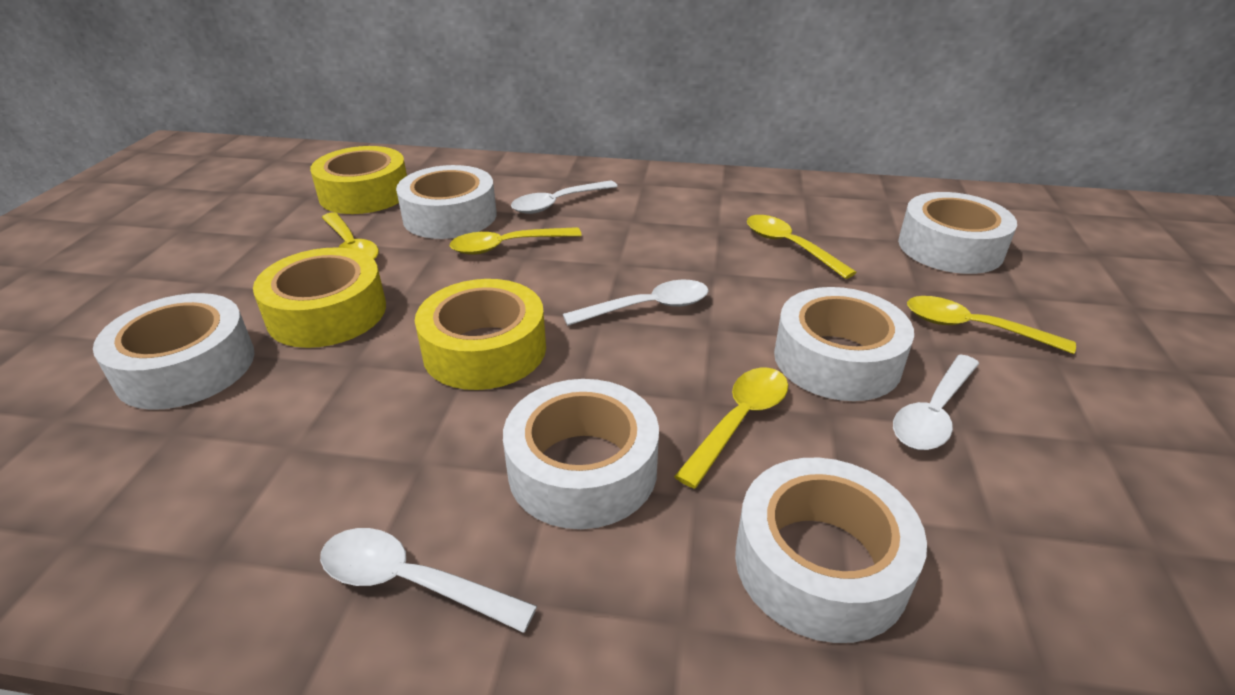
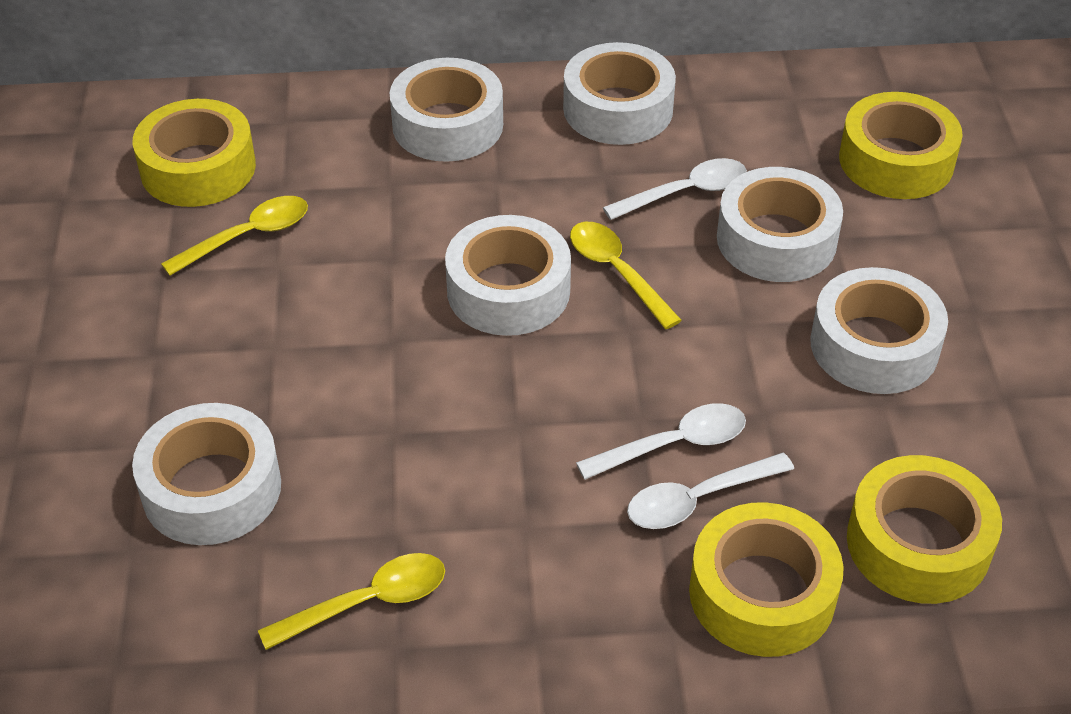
white spoon: 4 -> 3
yellow spoon: 5 -> 3
yellow tape: 3 -> 4

